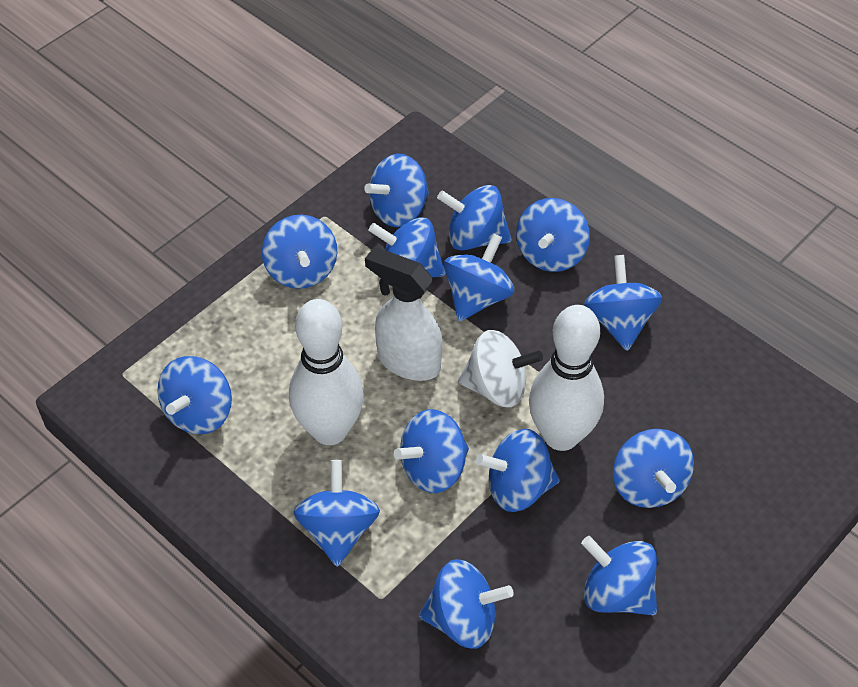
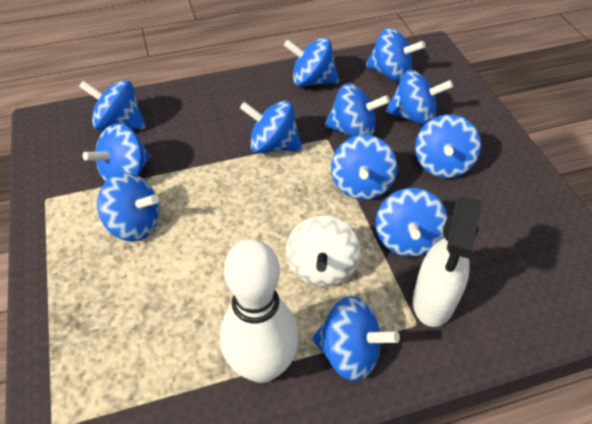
blue spinning top: 14 -> 12
white bowling pin: 2 -> 1

